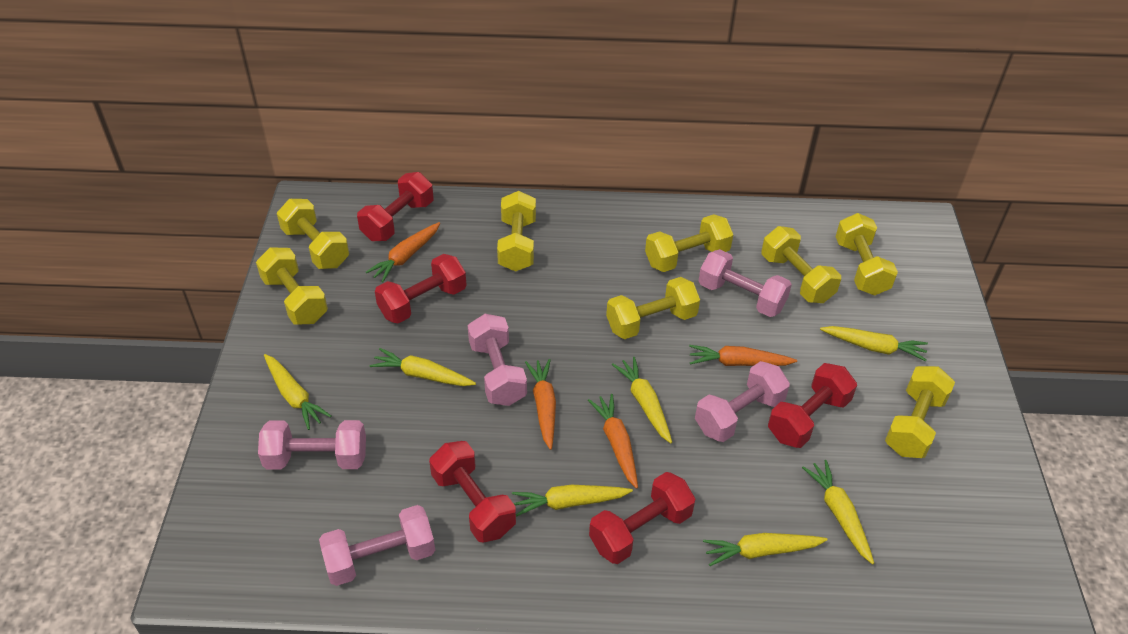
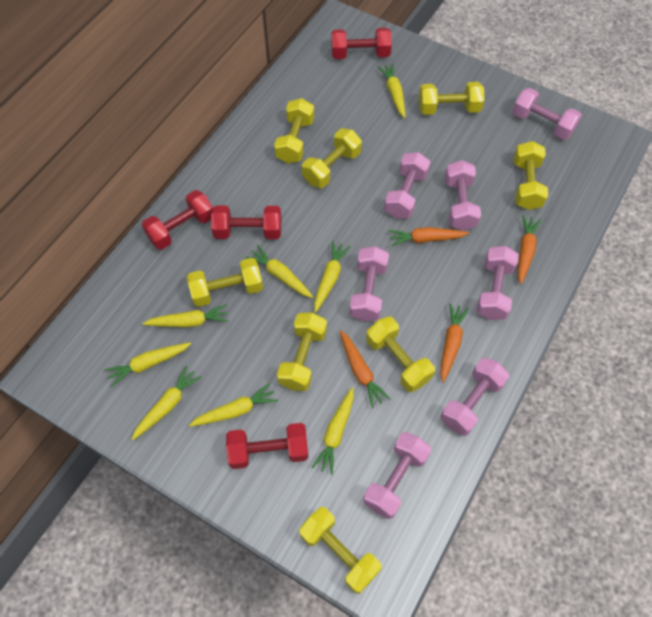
pink dumbbell: 5 -> 7
red dumbbell: 5 -> 4
yellow carrot: 7 -> 8

